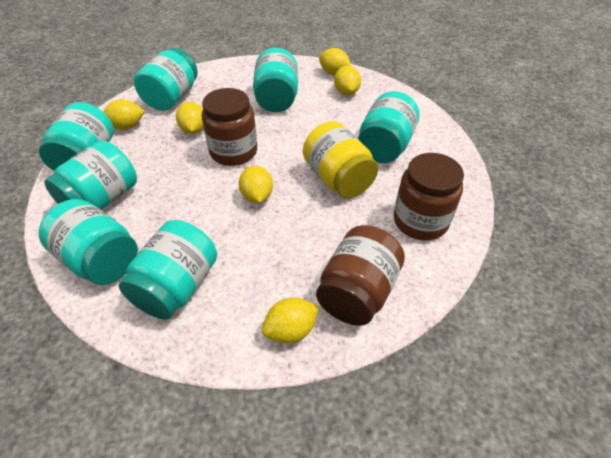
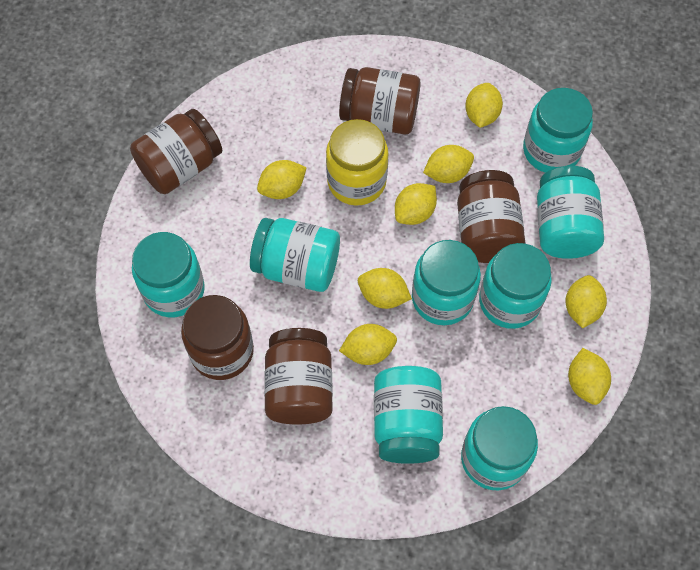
brown jar: 3 -> 5
turquoise jar: 7 -> 8
yellow lemon: 6 -> 8

